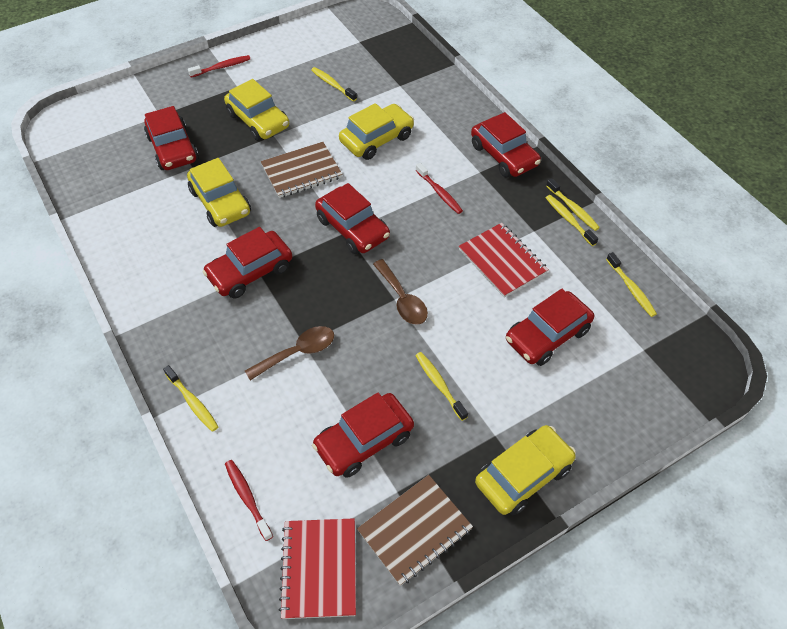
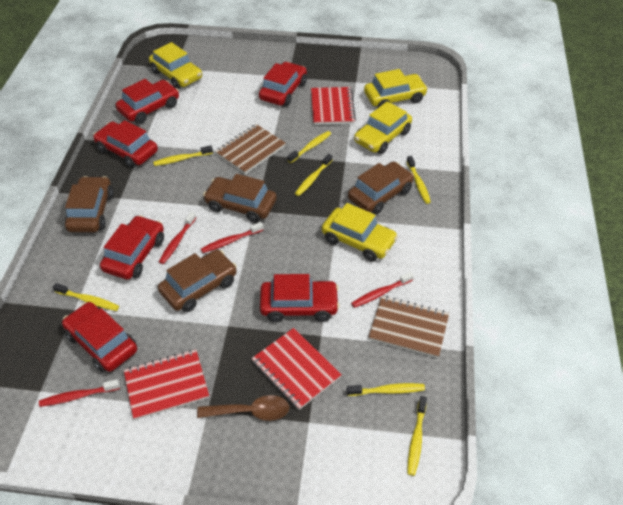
brown car: 0 -> 4
brown spoon: 2 -> 1
red notebook: 2 -> 3
red toothbrush: 3 -> 4
yellow toothbrush: 6 -> 7

